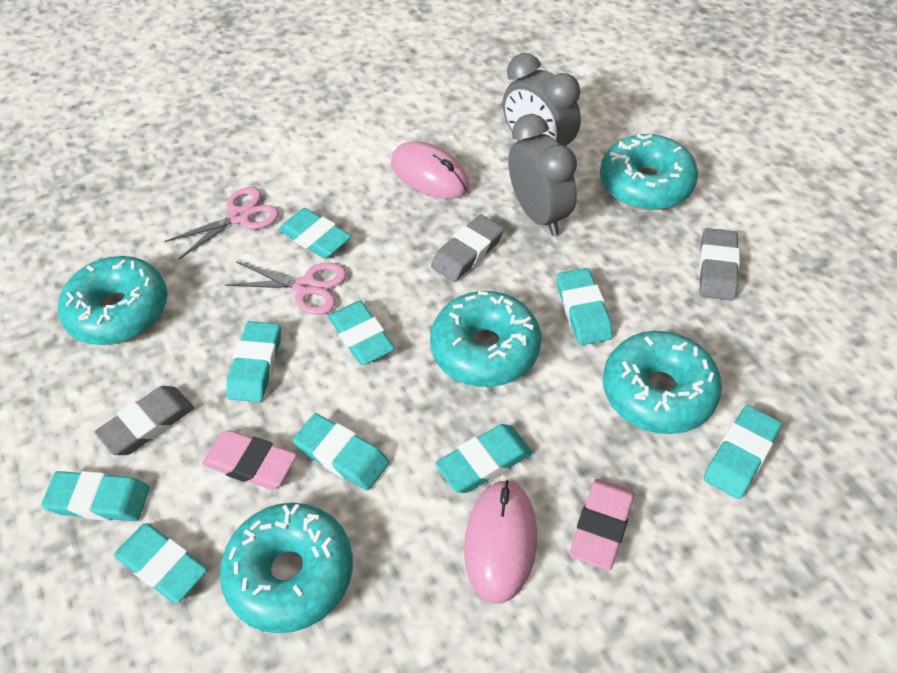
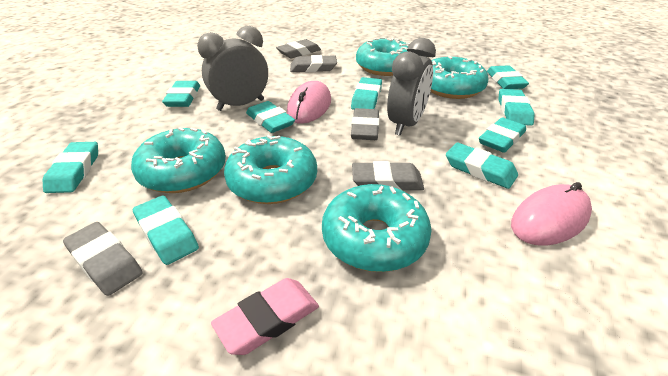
grey eraser: 3 -> 5
pink eraser: 2 -> 1
pink scissors: 2 -> 0

